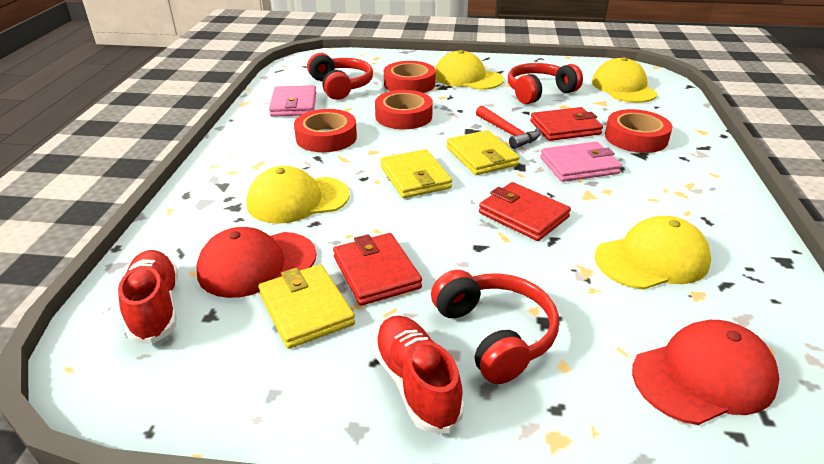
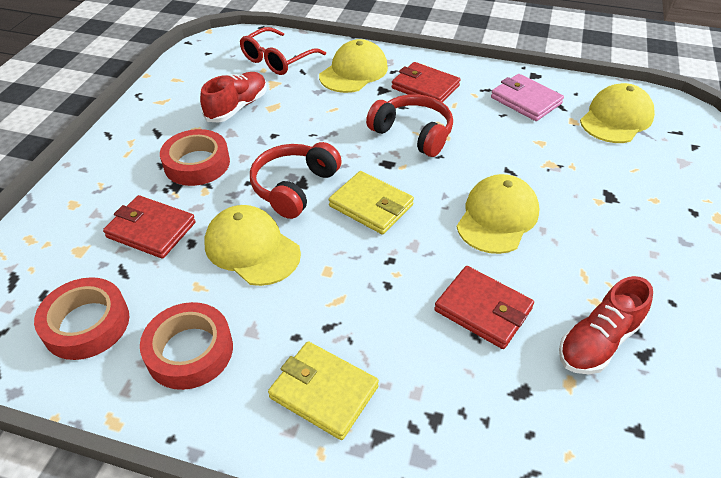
pink wallet: 2 -> 1
red cap: 2 -> 0
red glasses: 0 -> 1
red hammer: 1 -> 0
red headphones: 3 -> 2
red tape: 4 -> 3
yellow wallet: 3 -> 2

